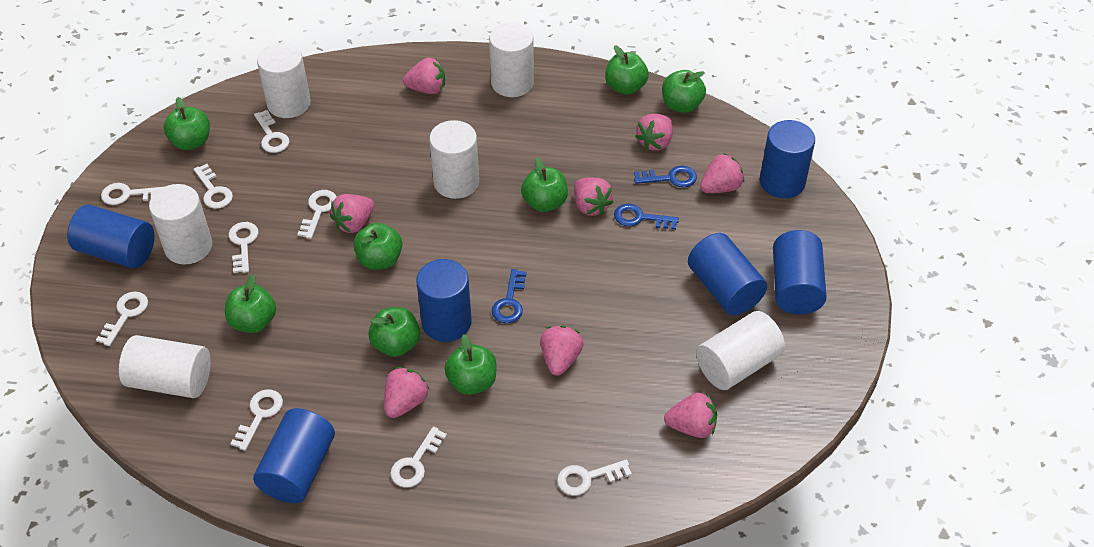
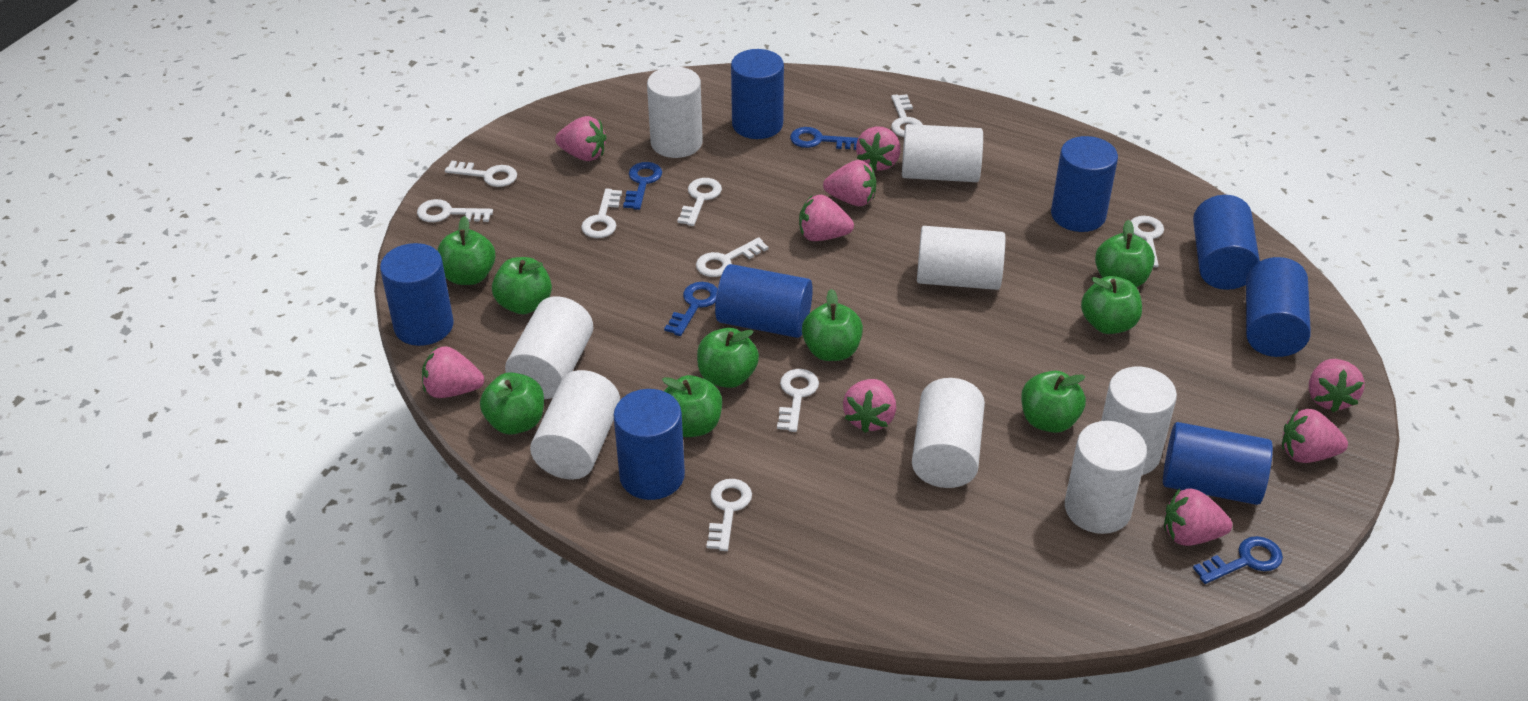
blue cylinder: 6 -> 8
blue key: 3 -> 4
green apple: 8 -> 9
pink strawberry: 8 -> 9
white cylinder: 6 -> 8

